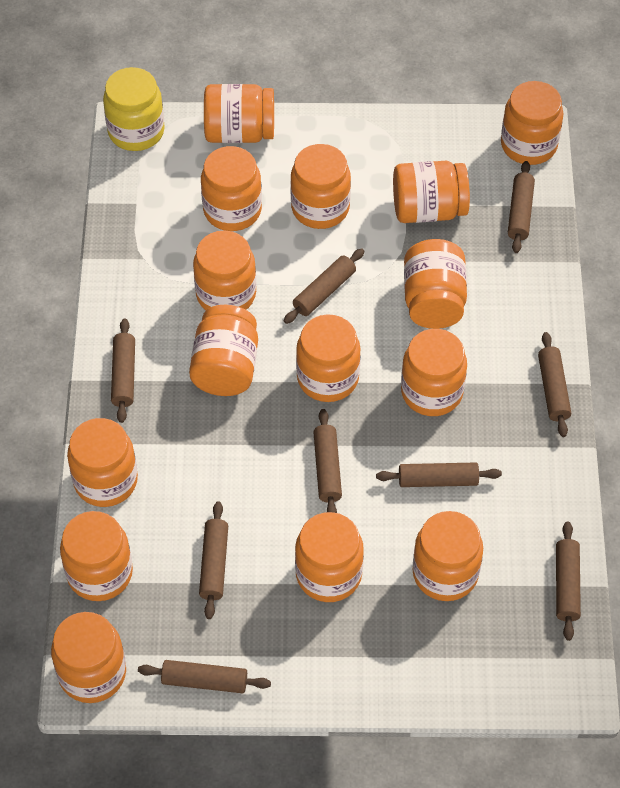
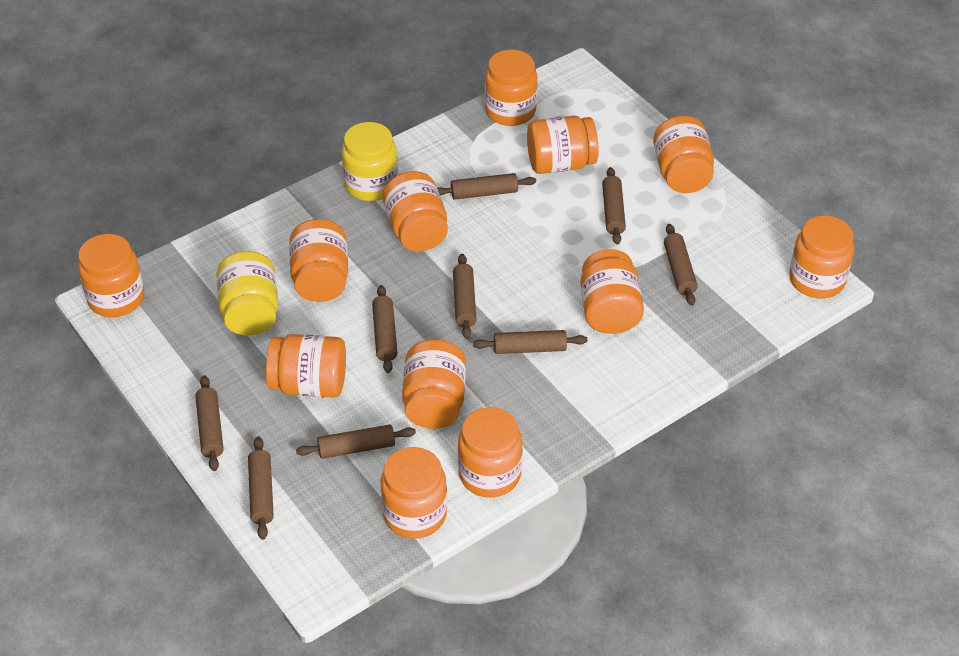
orange jar: 15 -> 12
yellow jar: 1 -> 2

